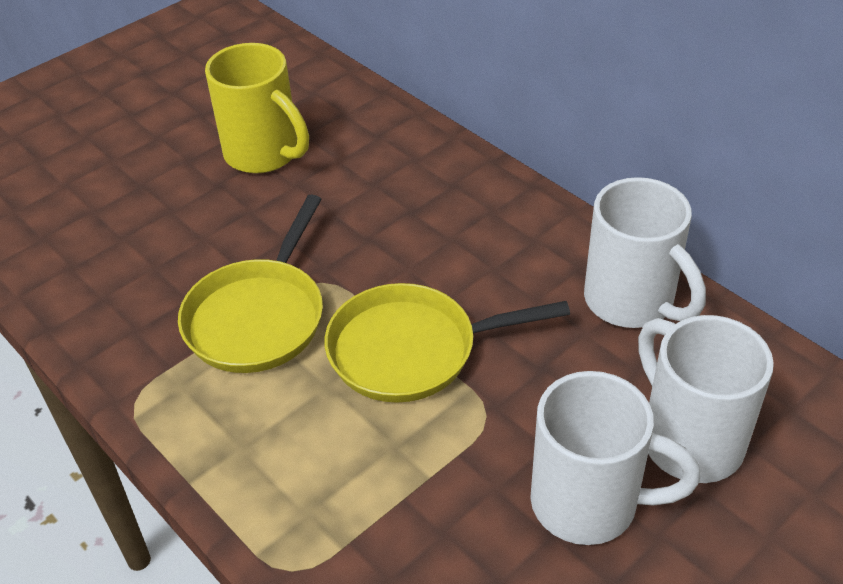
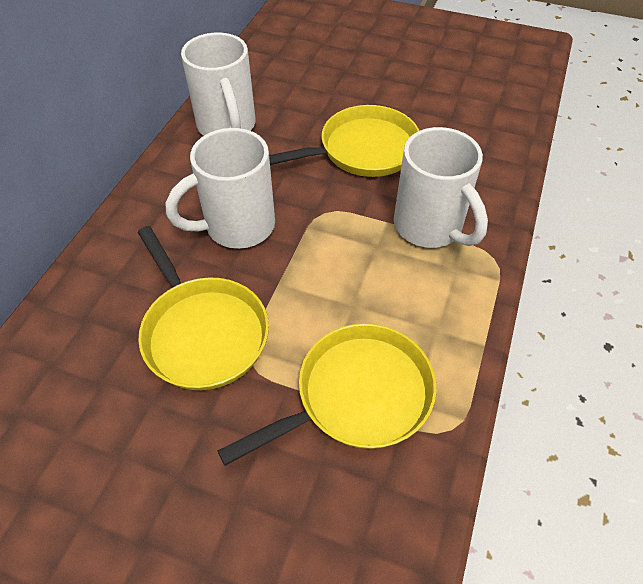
yellow mug: 1 -> 0
yellow pan: 2 -> 3

